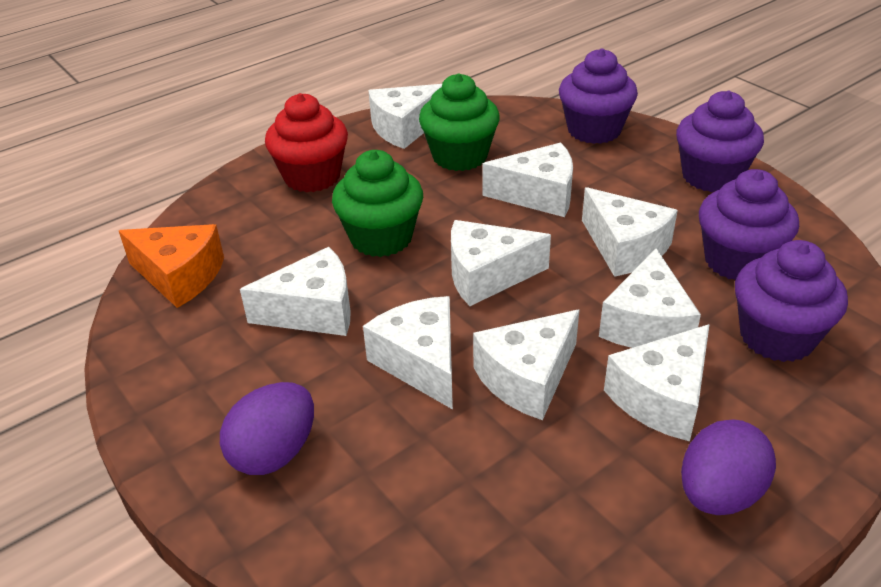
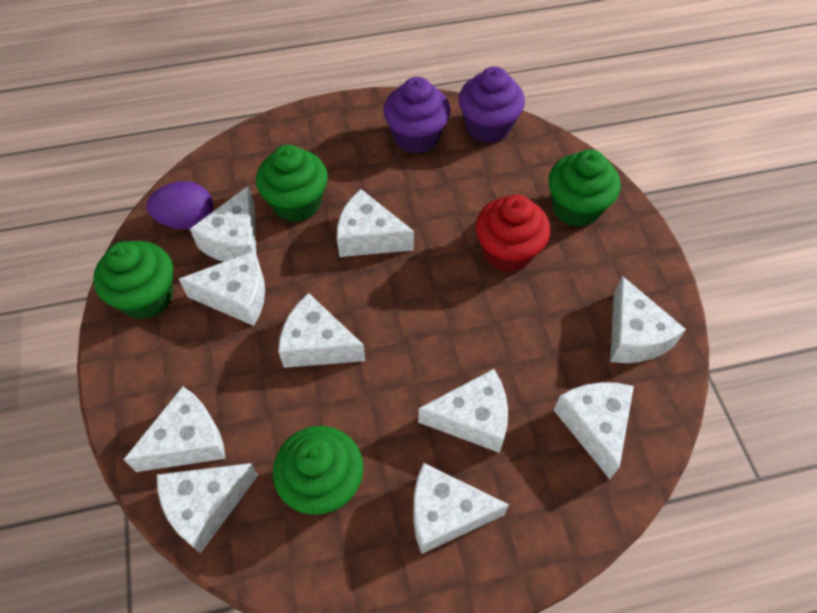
green cupcake: 2 -> 4
orange cheese: 1 -> 0
purple cupcake: 4 -> 2
purple egg: 2 -> 1
white cheese: 9 -> 10

